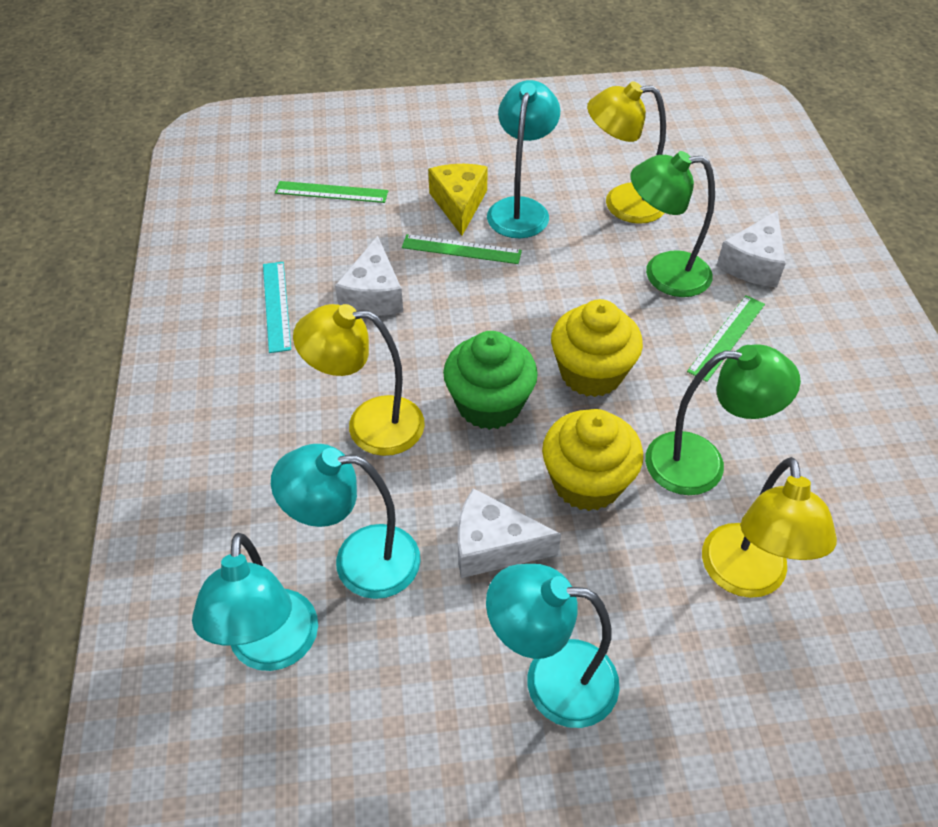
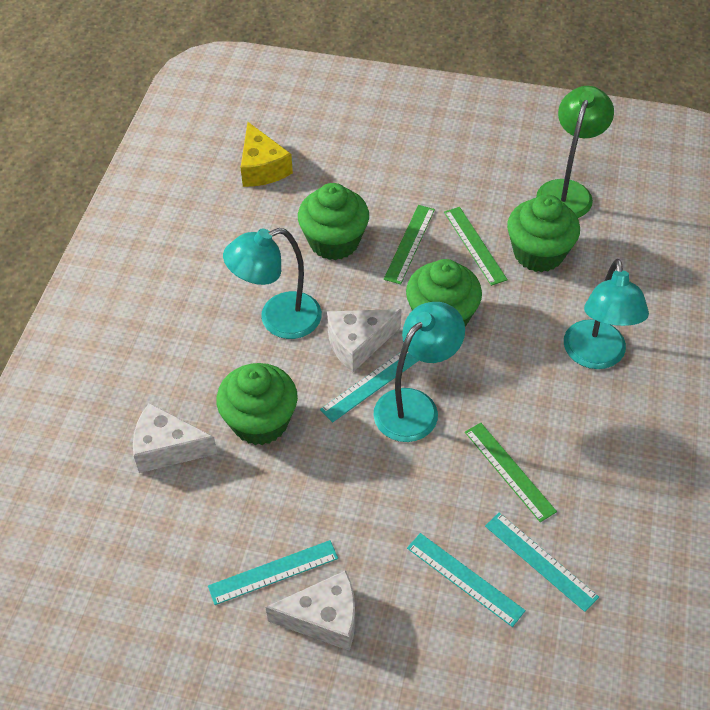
green cupcake: 1 -> 4
green lamp: 2 -> 1
turquoise lamp: 4 -> 3
turquoise ruler: 1 -> 4
yellow cupcake: 2 -> 0
yellow lamp: 3 -> 0

